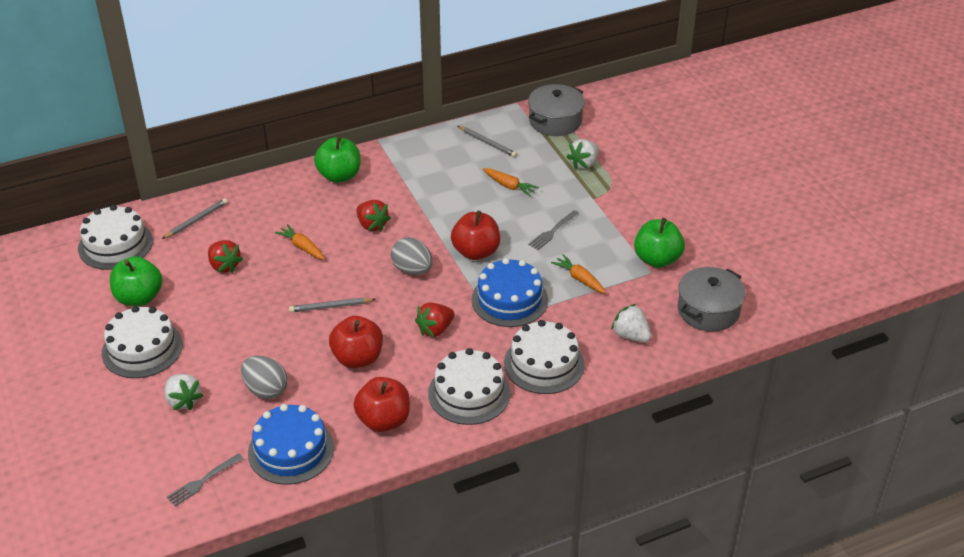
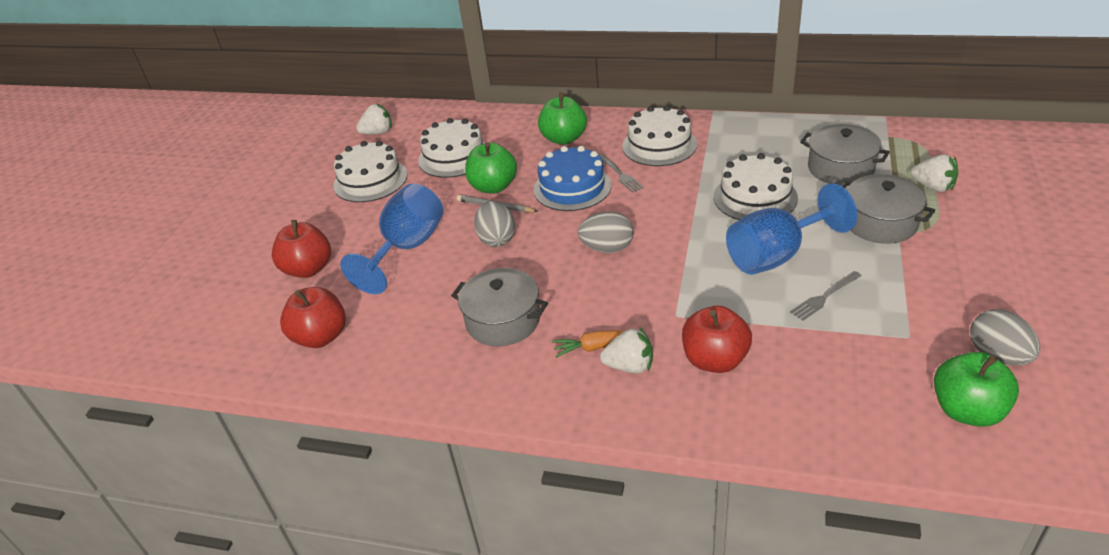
blue cake: 2 -> 1
blue goblet: 0 -> 2
grey egg: 2 -> 3
grey pencil: 3 -> 1
grey pot: 2 -> 3
orange carrot: 3 -> 1
red strawberry: 3 -> 0

